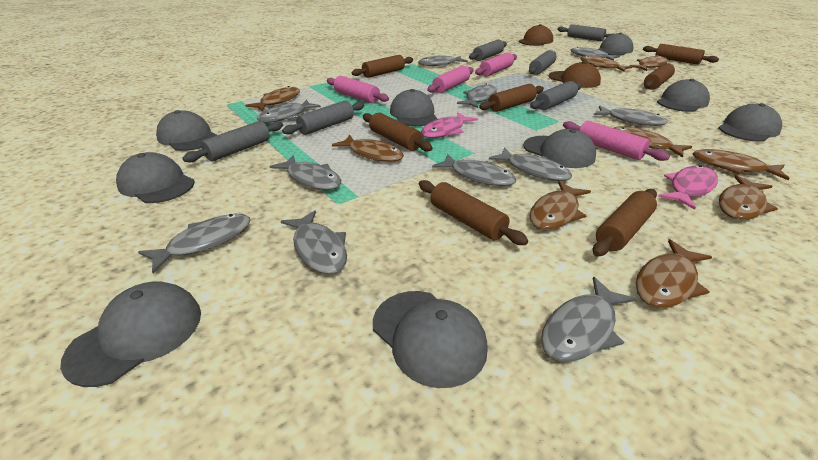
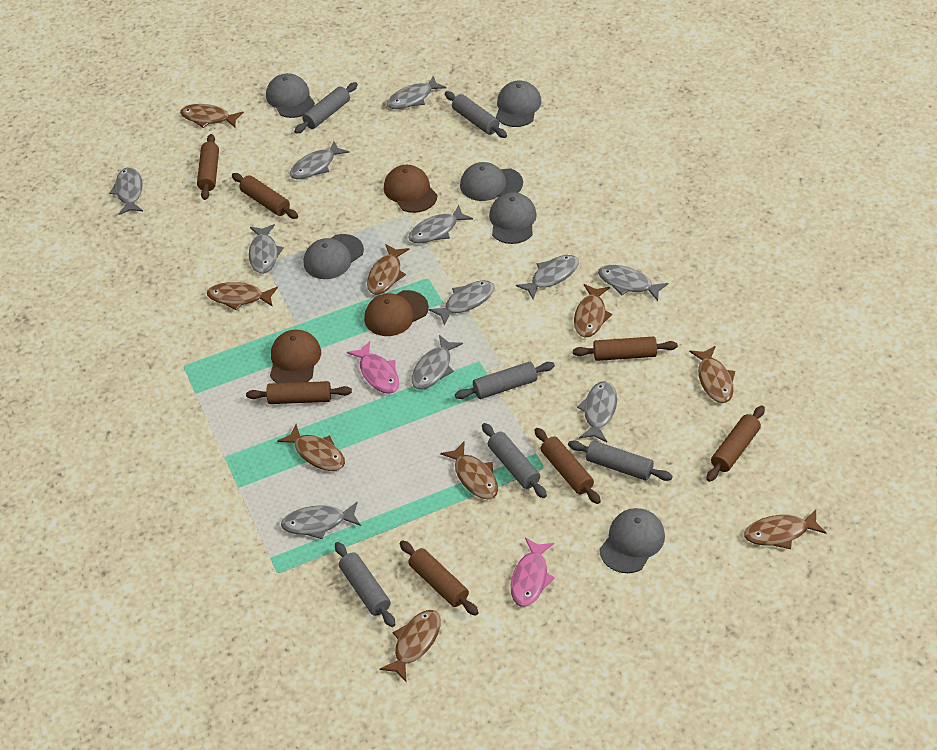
brown cap: 2 -> 3
grey cap: 9 -> 6
pink rolling pin: 4 -> 0

